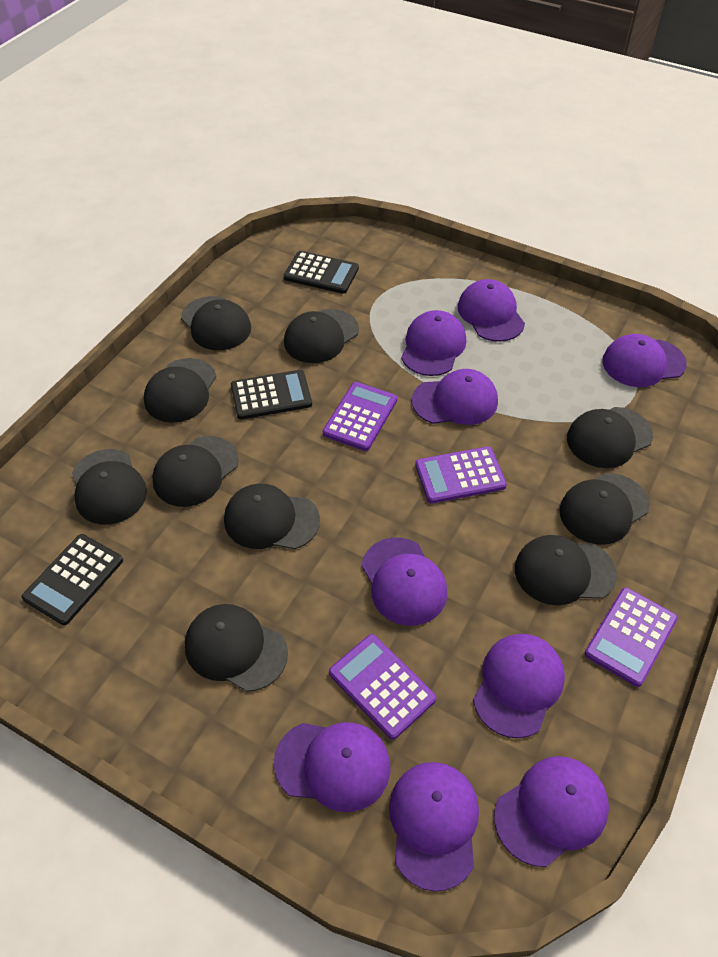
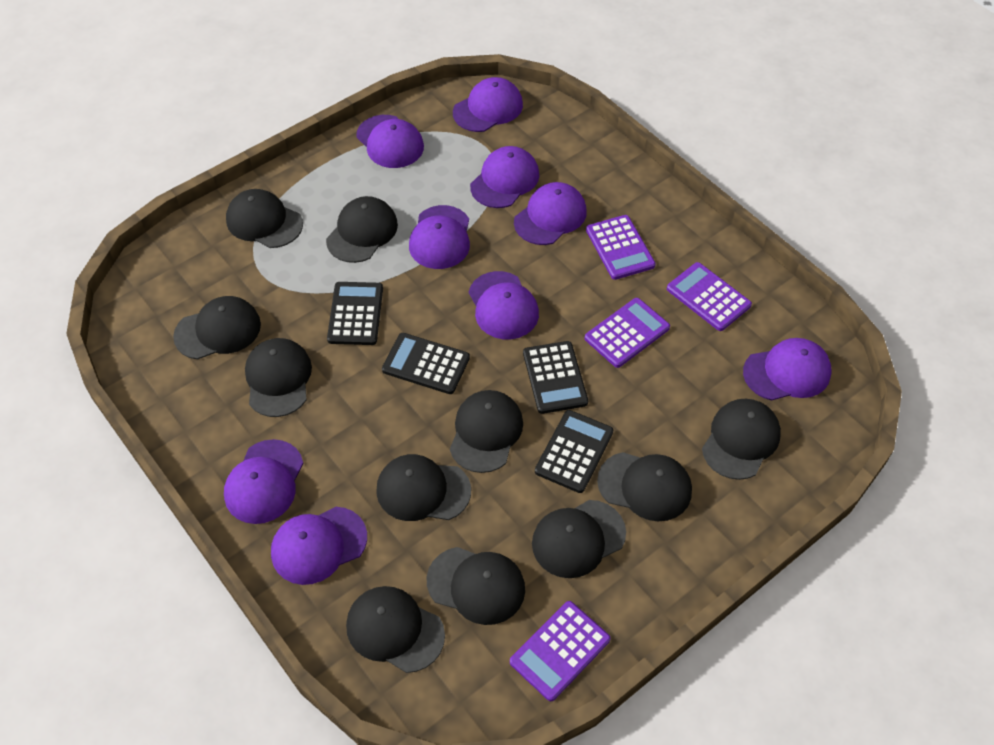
black calculator: 3 -> 4
black cap: 10 -> 11

